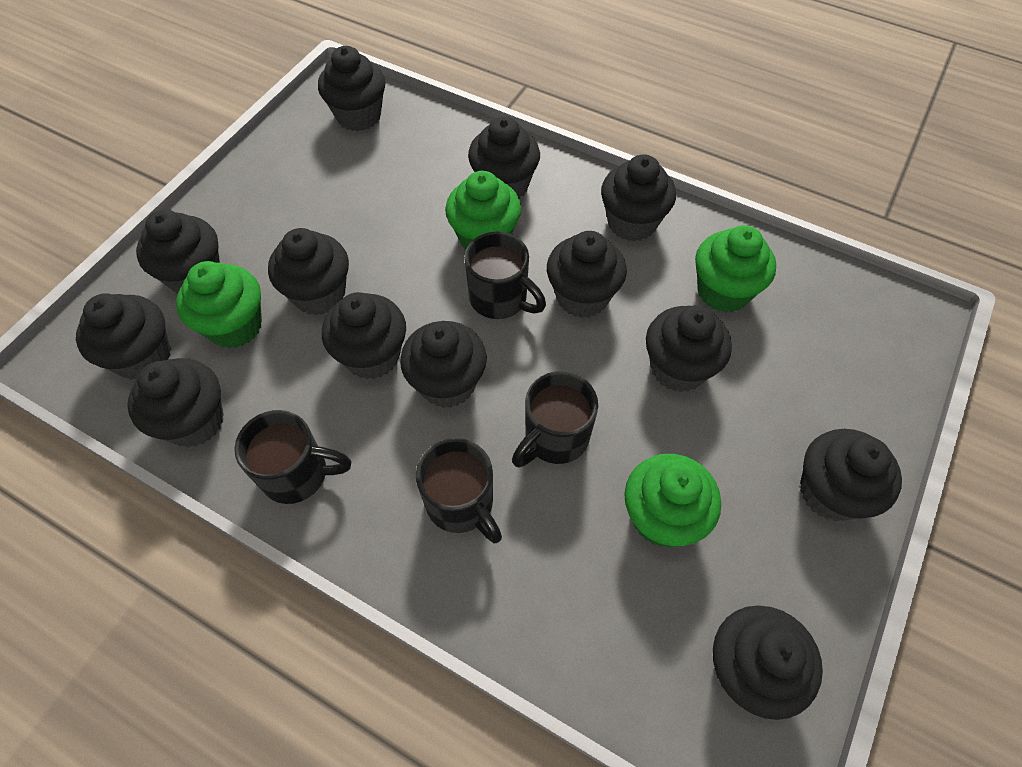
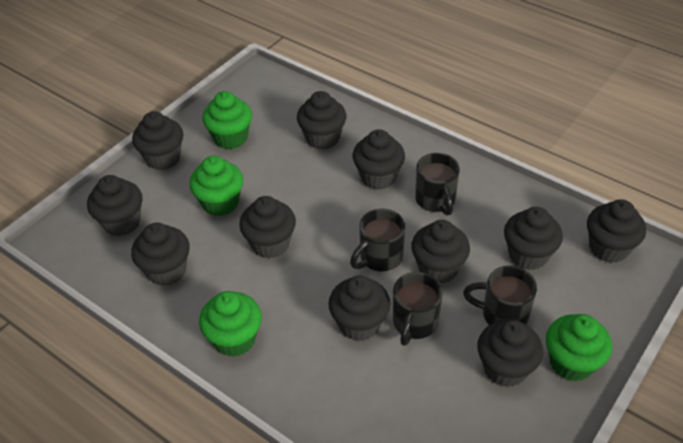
black cupcake: 13 -> 11

